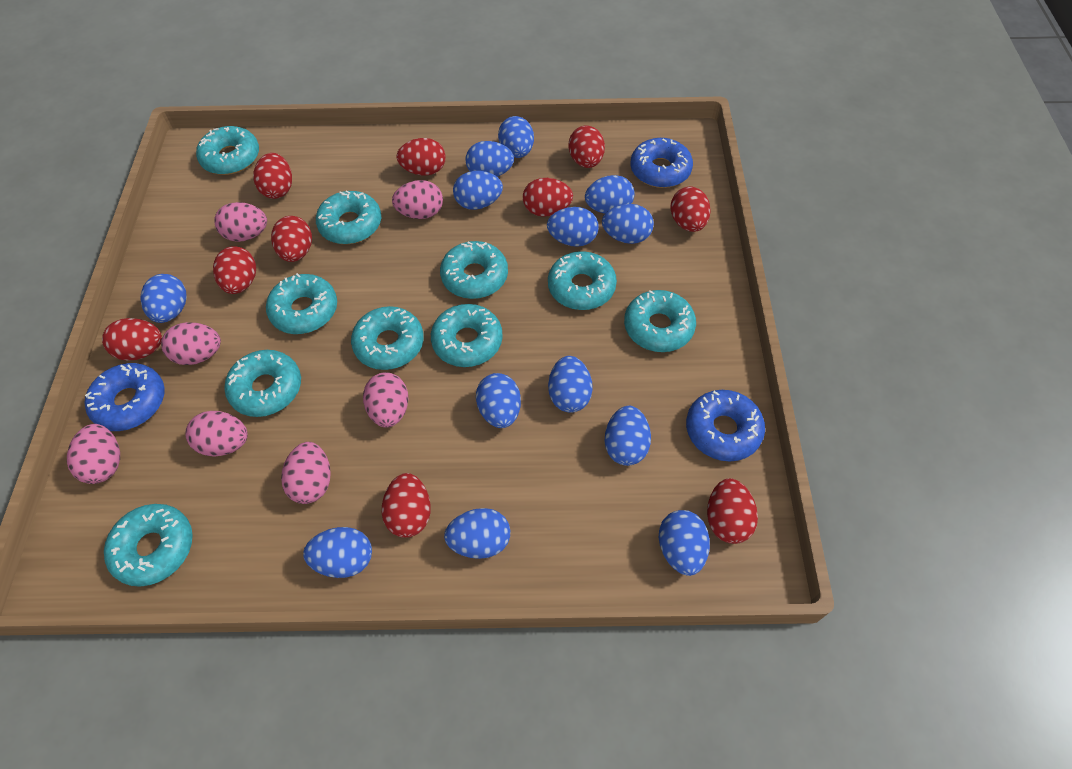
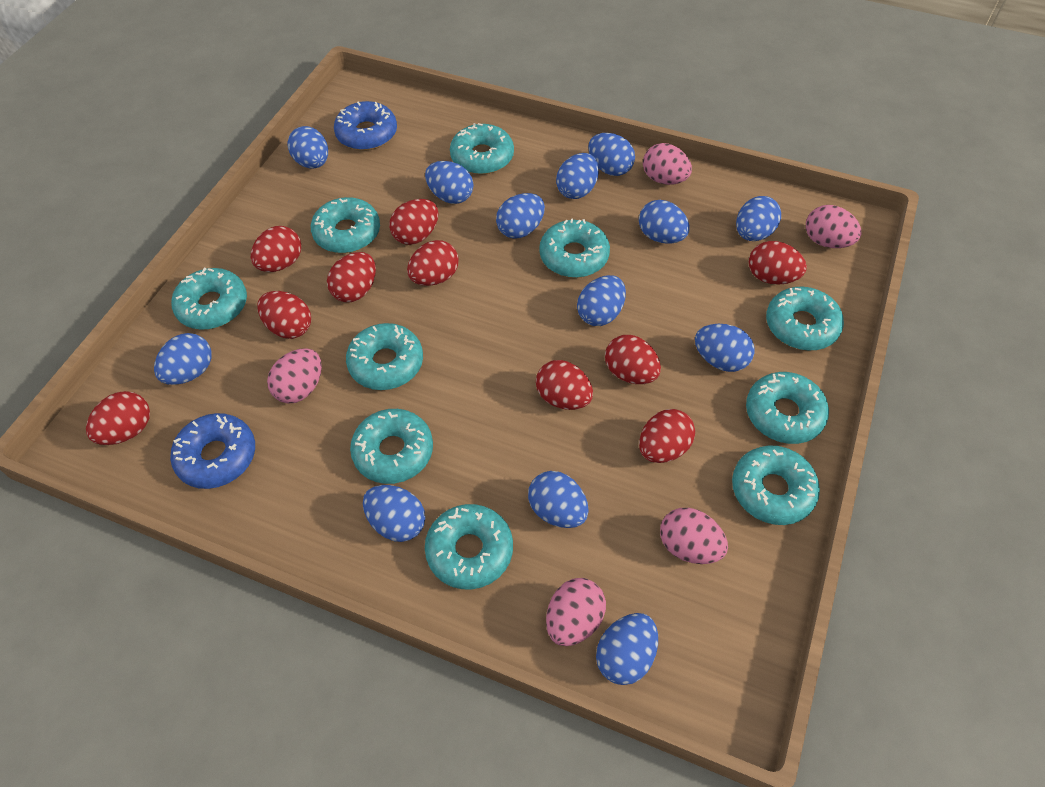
blue donut: 3 -> 2
pink egg: 7 -> 5

